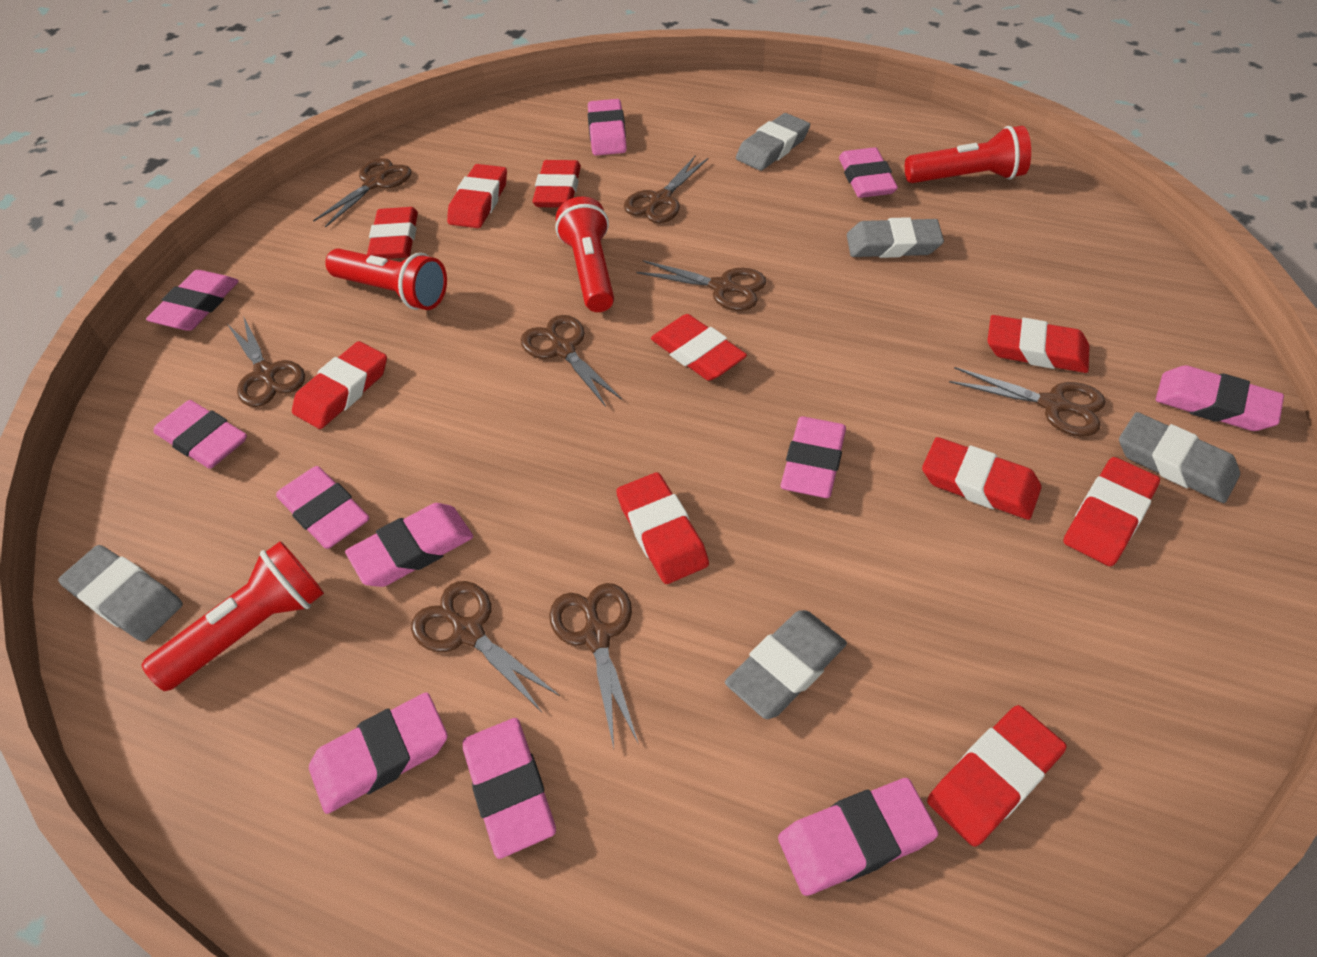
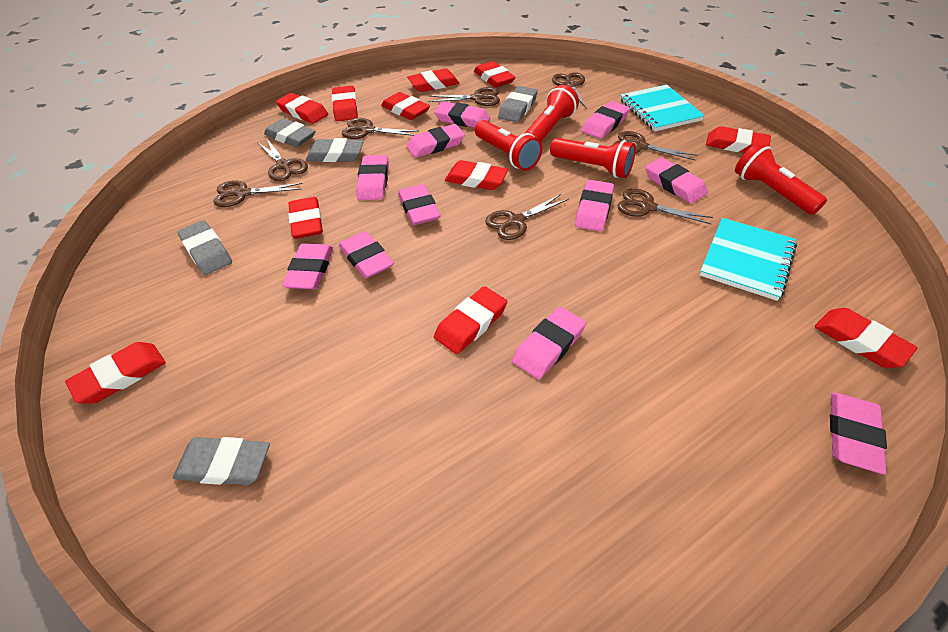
red eraser: 10 -> 11
turquoise notebook: 0 -> 2

